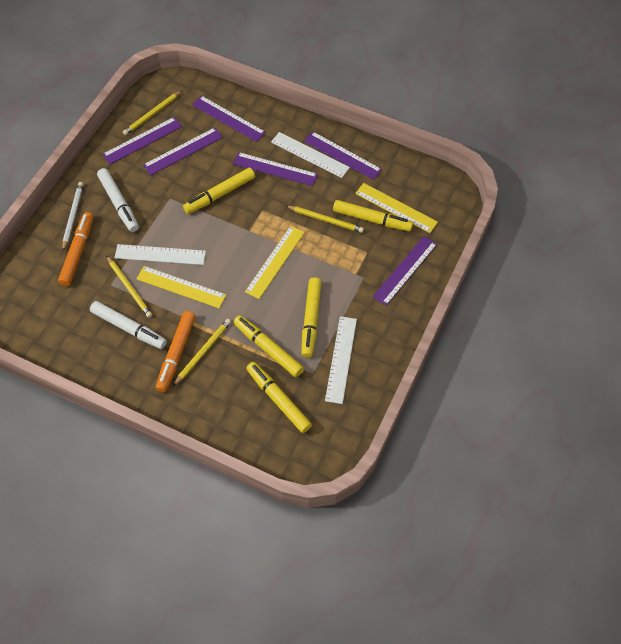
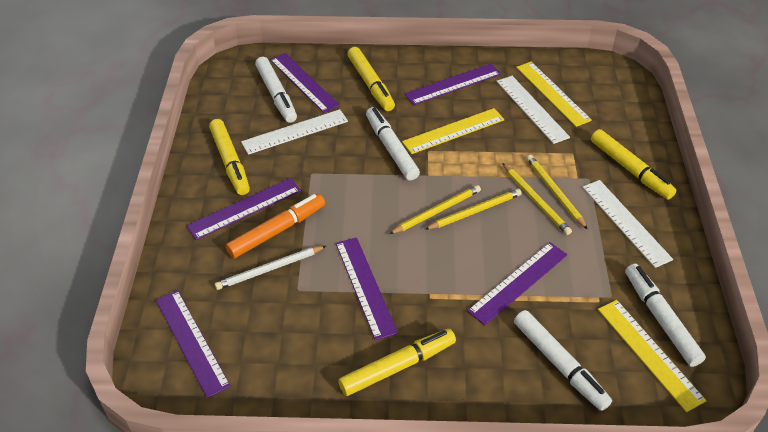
orange marker: 2 -> 1
white marker: 2 -> 4
yellow marker: 5 -> 4

